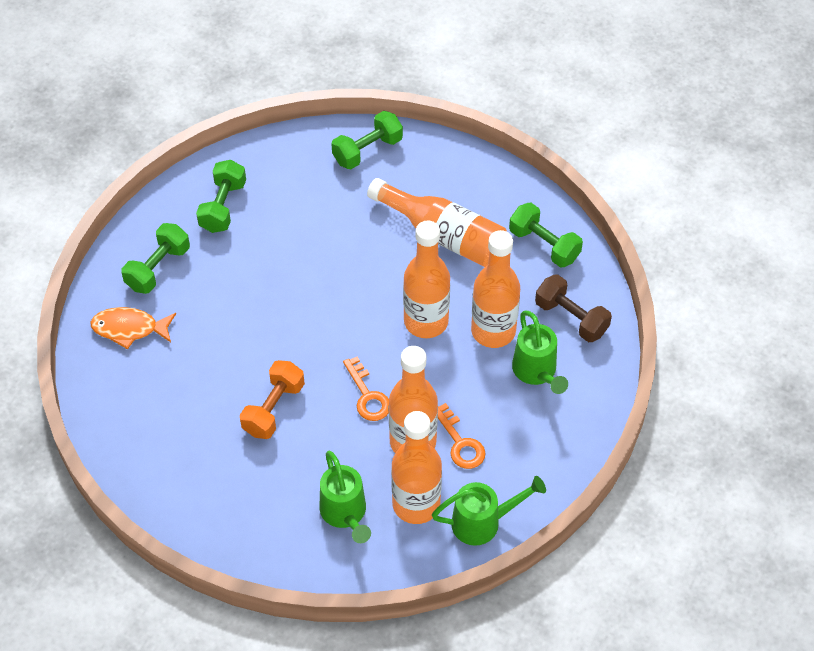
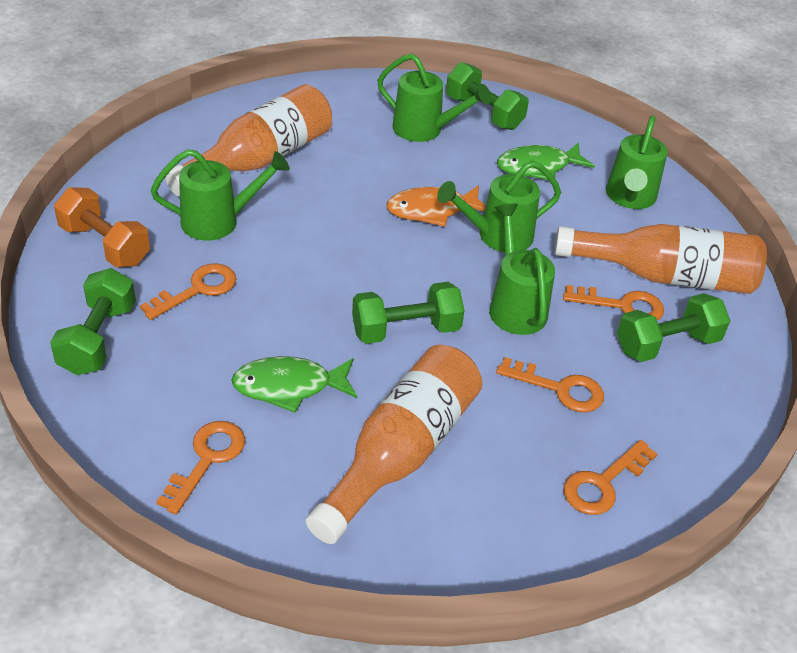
brown dumbbell: 1 -> 0
green fish: 0 -> 2
green watering can: 3 -> 5
orange bottle: 5 -> 3
orange key: 2 -> 5

